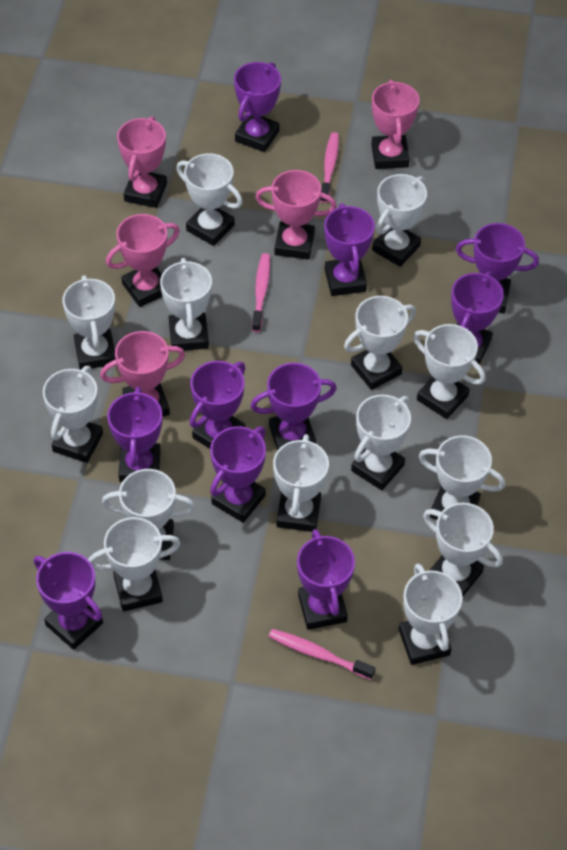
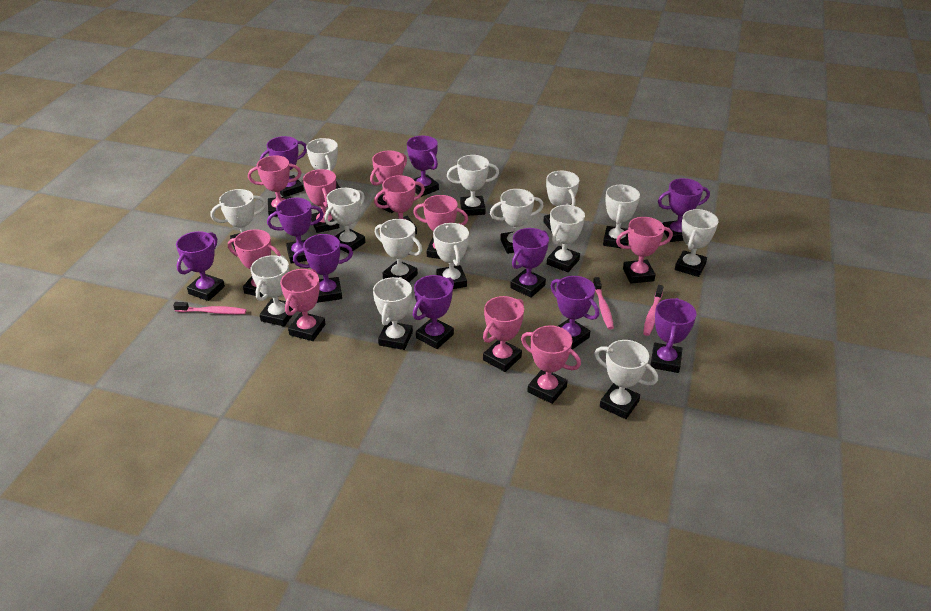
pink trophy: 5 -> 10

